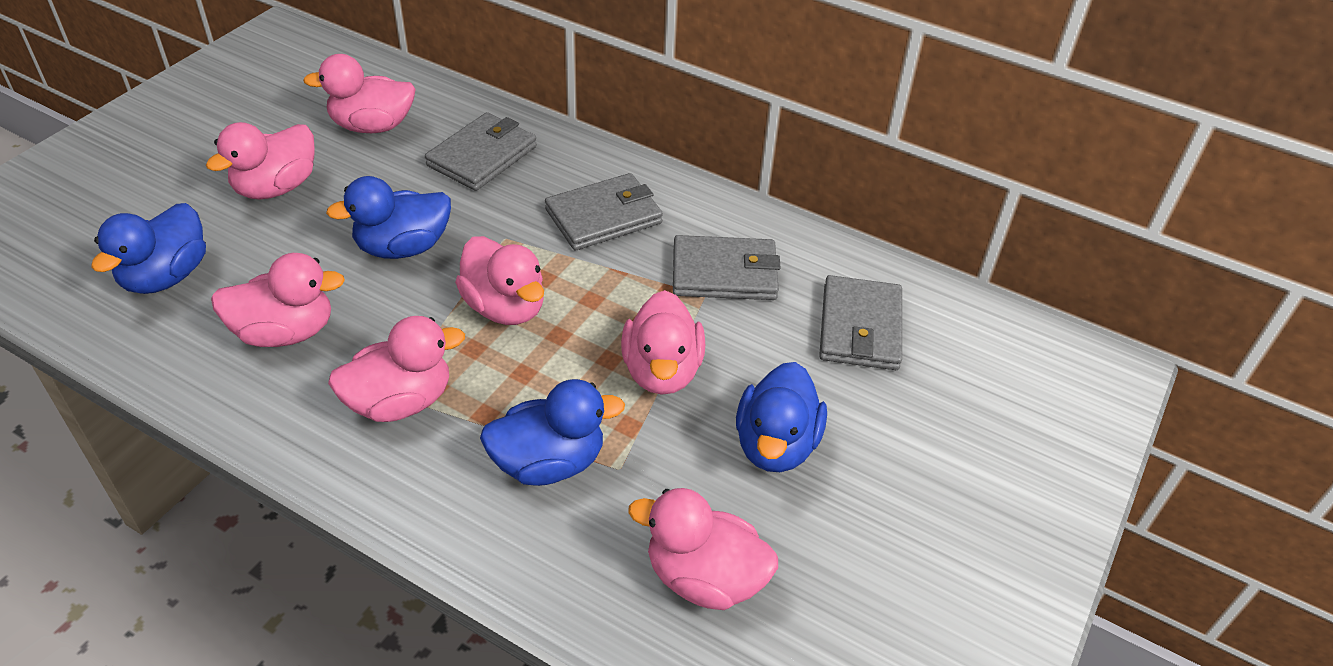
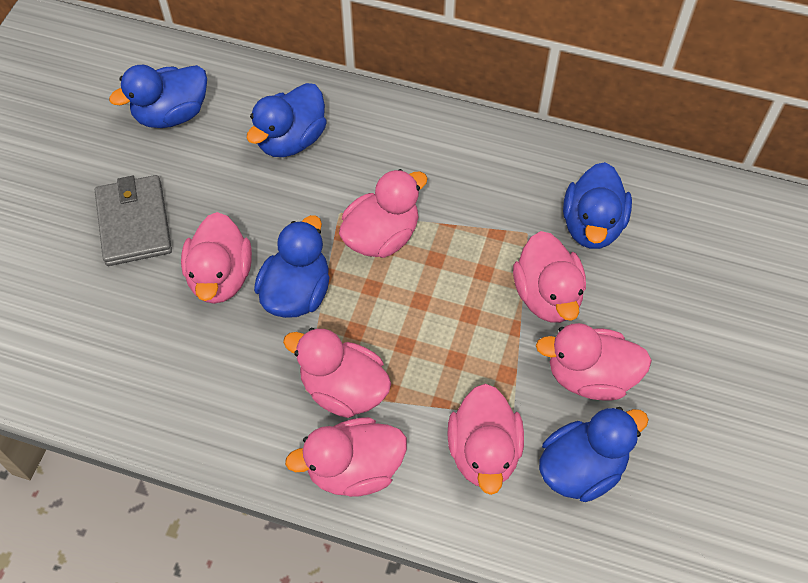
blue duck: 4 -> 5
grey wallet: 4 -> 1

